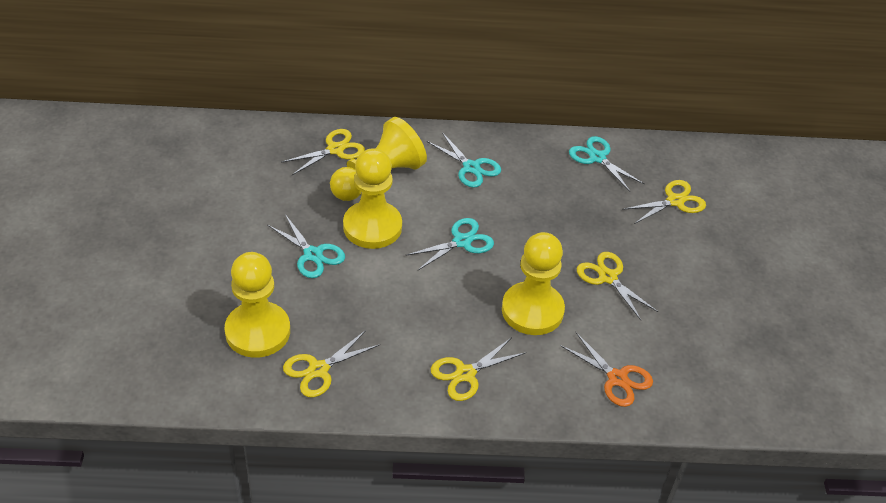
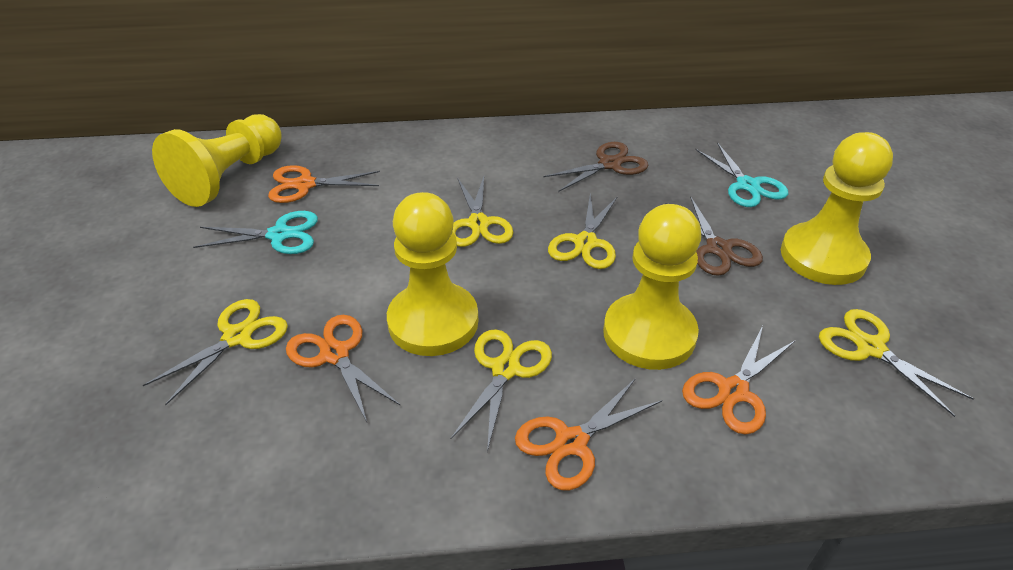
brown scissors: 0 -> 2
orange scissors: 1 -> 4
turquoise scissors: 4 -> 2

